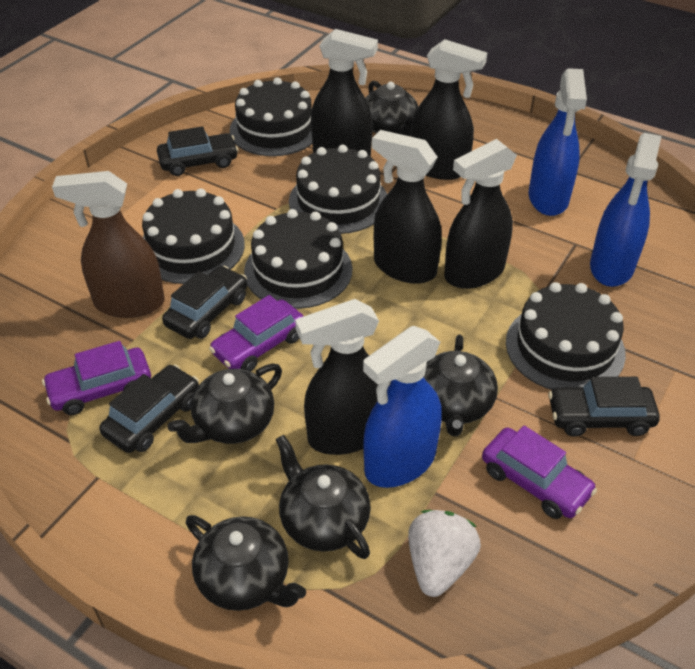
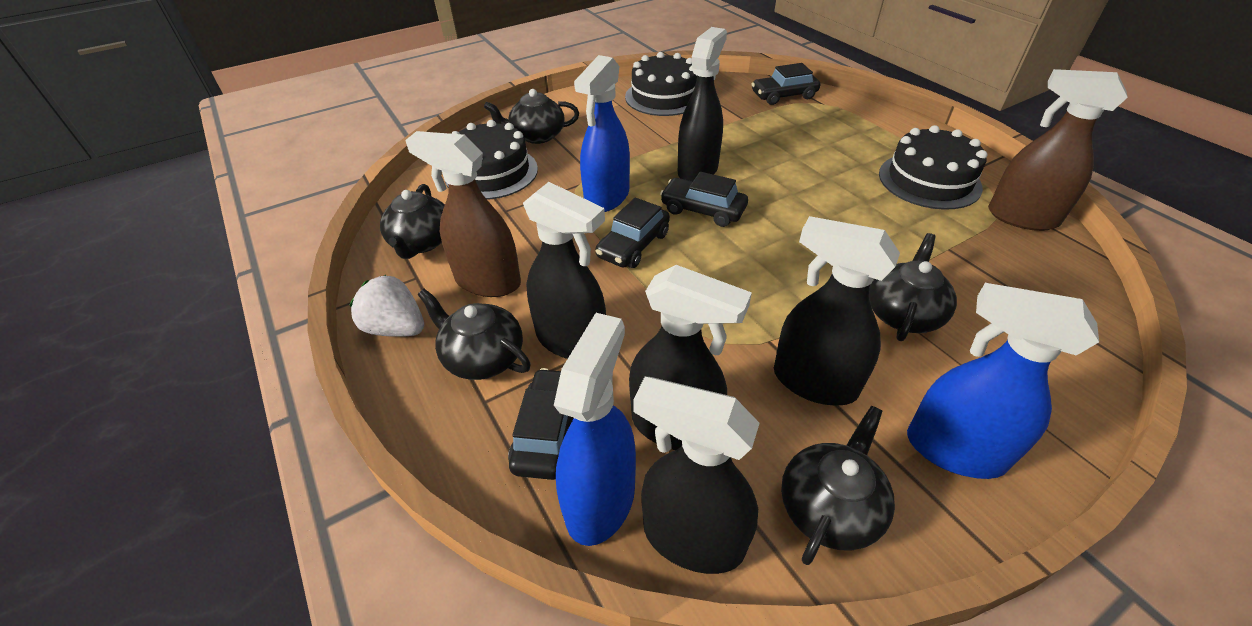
black cake: 5 -> 3
brown spray bottle: 1 -> 2
purple car: 3 -> 0

